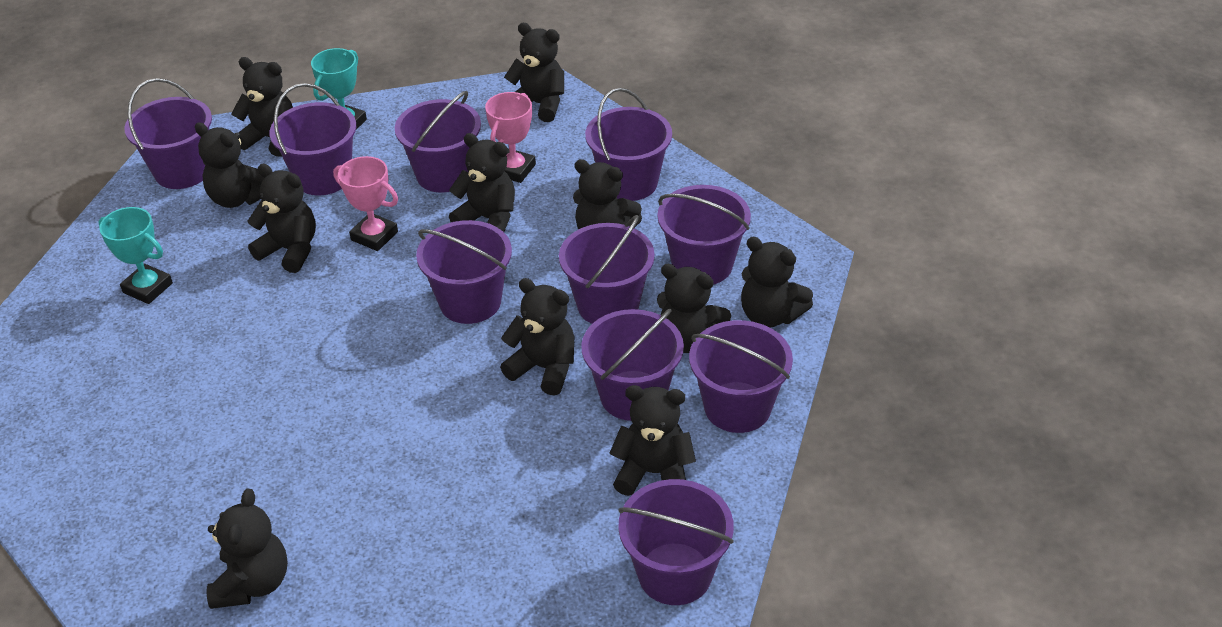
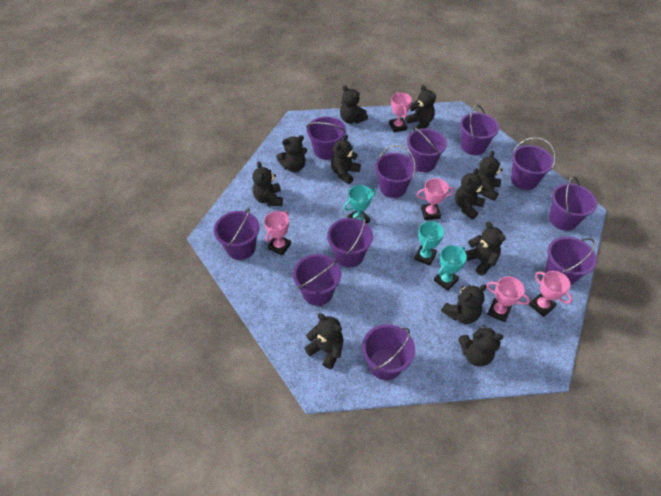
pink trophy: 2 -> 5
purple bucket: 10 -> 11
turquoise trophy: 2 -> 3

